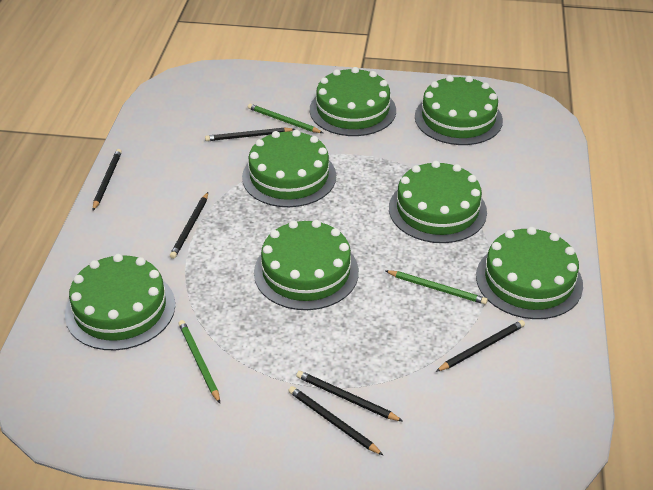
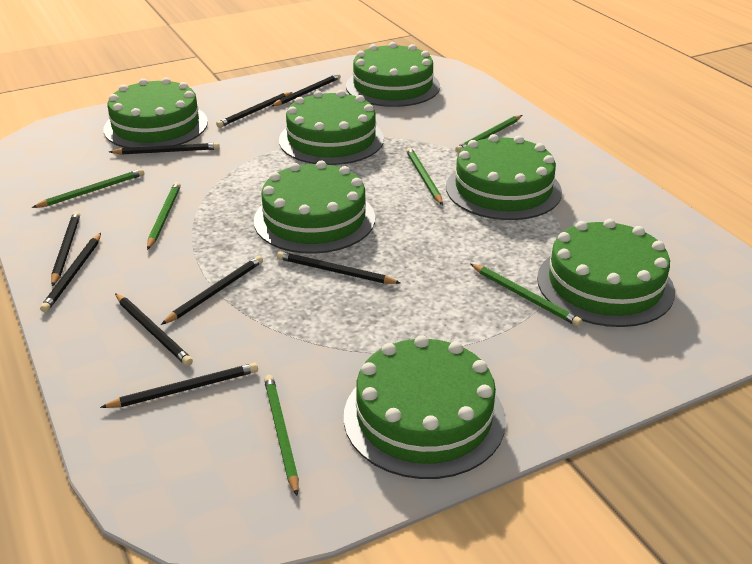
black pencil: 6 -> 9
green pencil: 3 -> 6

